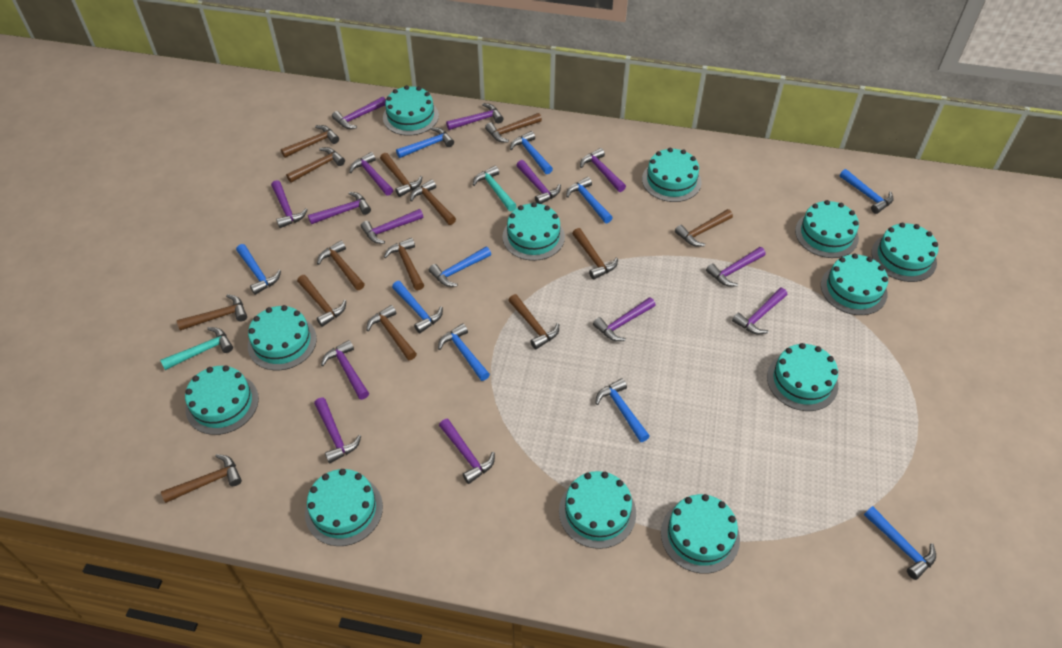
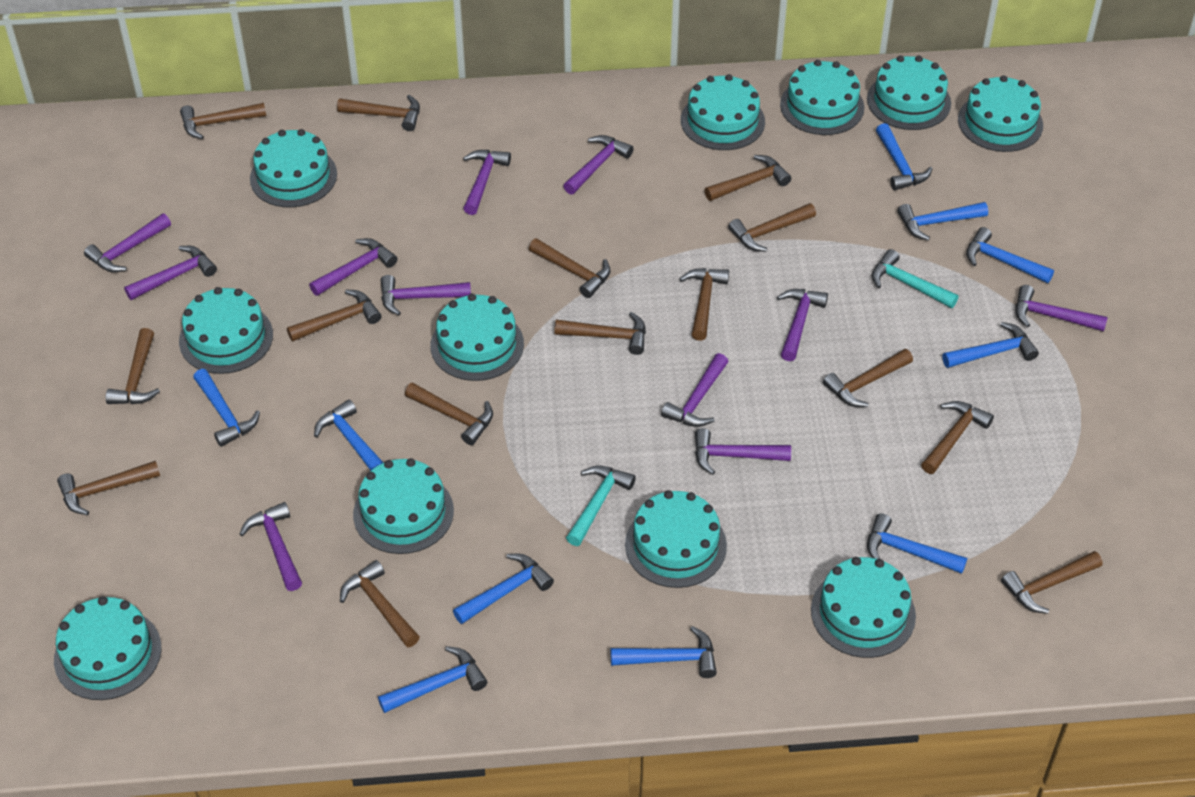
brown hammer: 14 -> 15
purple hammer: 14 -> 11
turquoise cake: 12 -> 11

